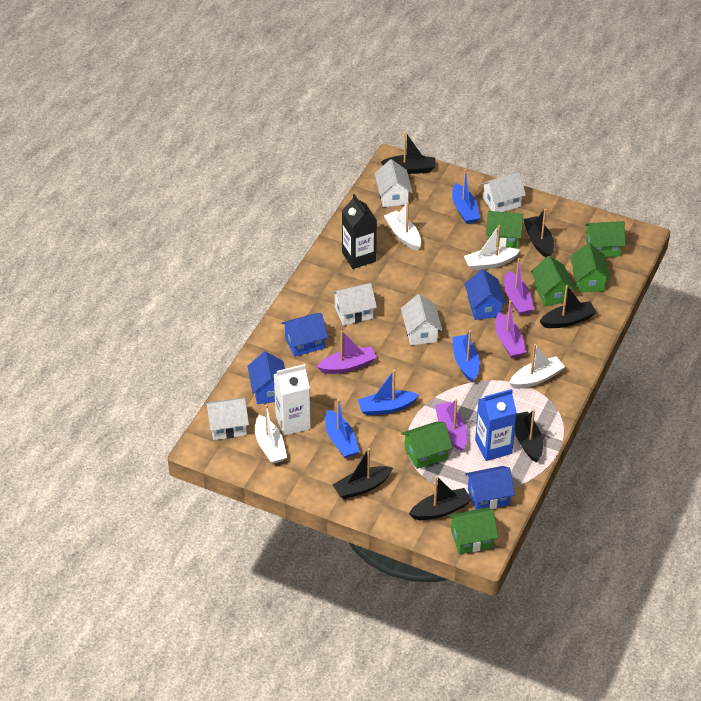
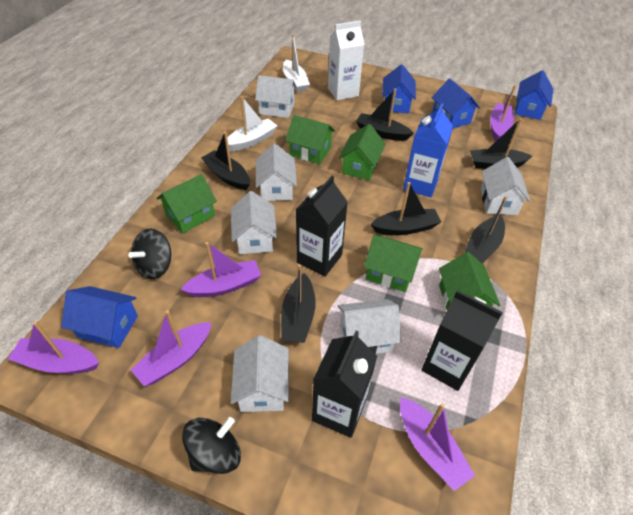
black carton: 1 -> 3
black spinning top: 0 -> 2
blue boat: 4 -> 0
green house: 6 -> 5
purple boat: 4 -> 5
white boat: 4 -> 2
white house: 5 -> 6

